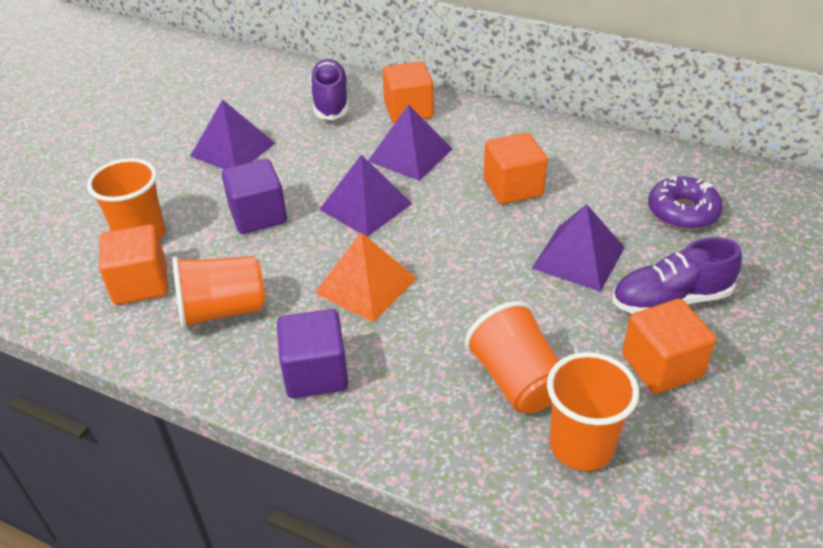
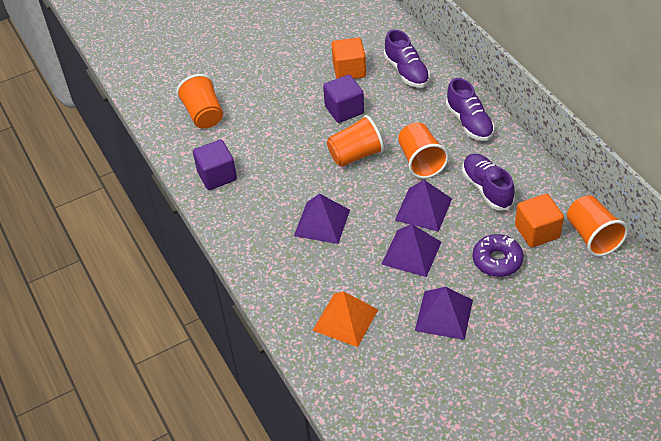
orange cube: 4 -> 2
purple shoe: 2 -> 3

